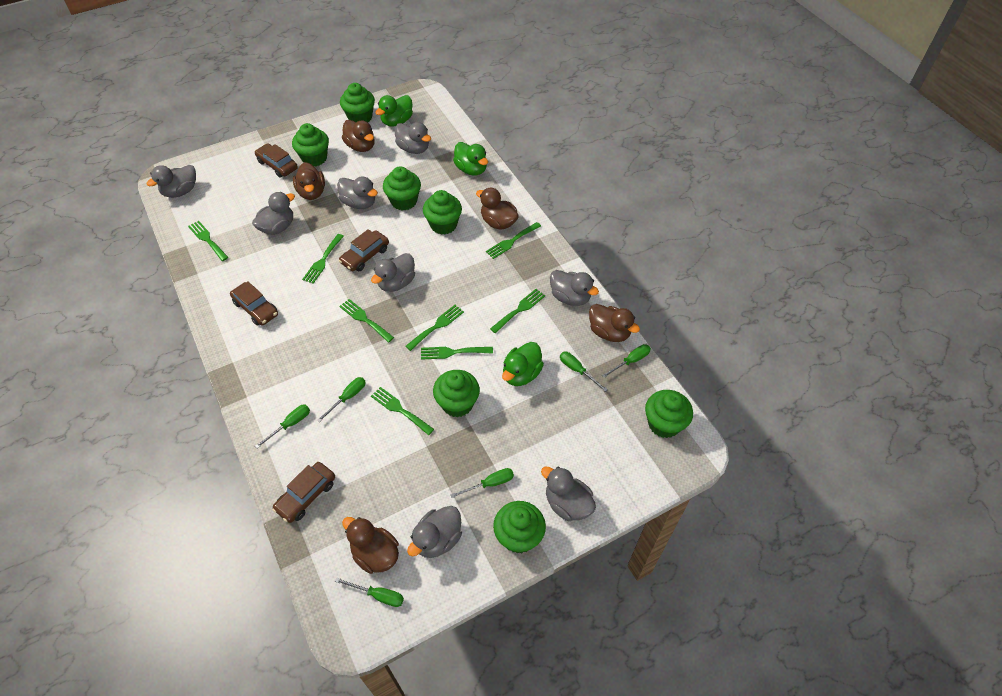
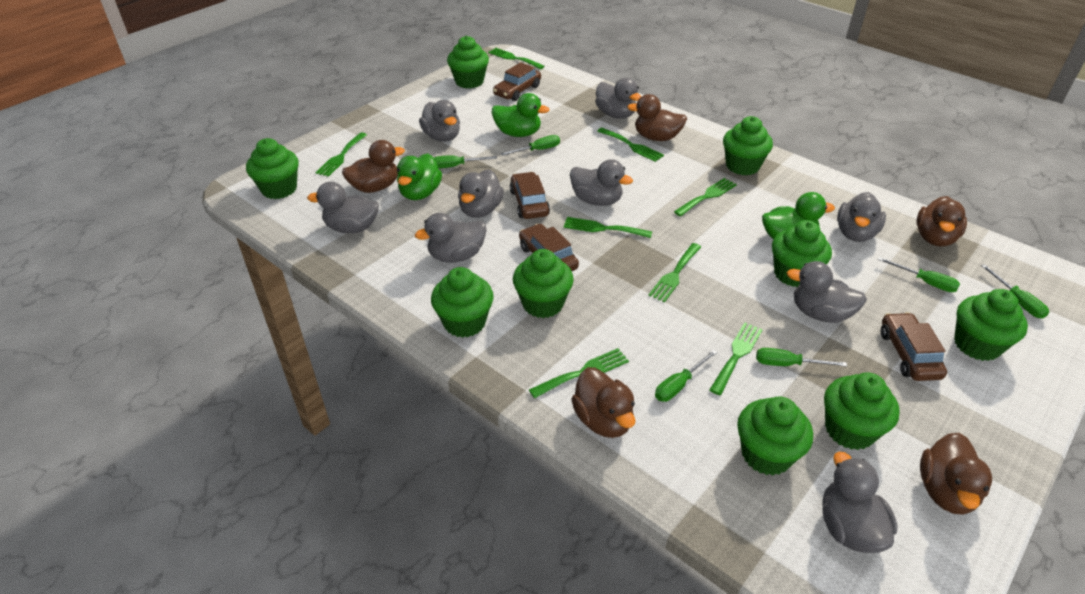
green cupcake: 7 -> 9
grey duck: 8 -> 9

